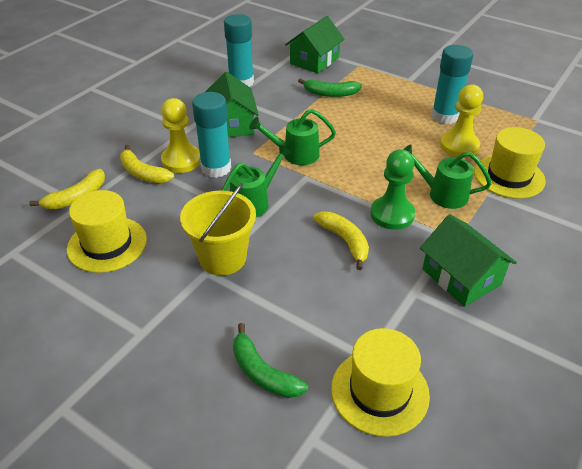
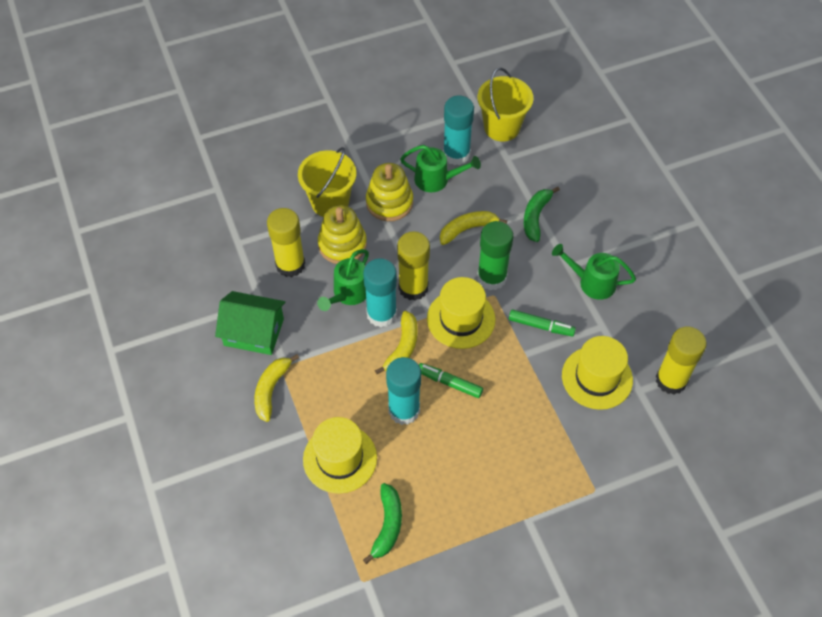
green glue stick: 0 -> 1
green house: 3 -> 1
green marker: 0 -> 2
green pawn: 1 -> 0
yellow bucket: 1 -> 2
yellow glue stick: 0 -> 3
yellow pawn: 2 -> 0
yellow stacking toy: 0 -> 2

